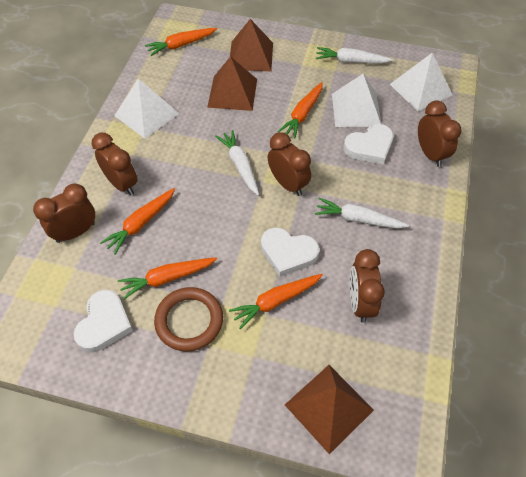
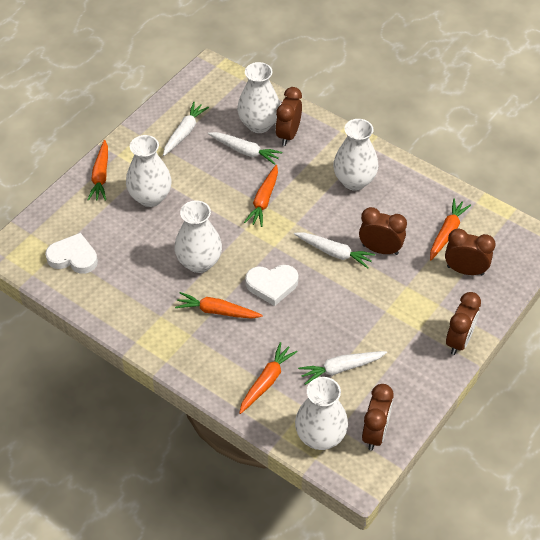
brown pyramid: 3 -> 0
brown ring: 1 -> 0
white carrot: 3 -> 4
white heart: 3 -> 2
white pyramid: 3 -> 0
white vase: 0 -> 5

